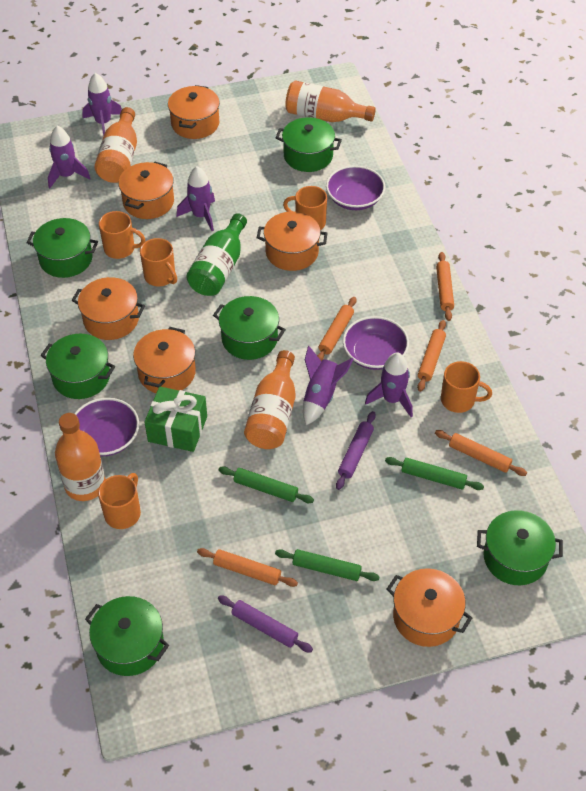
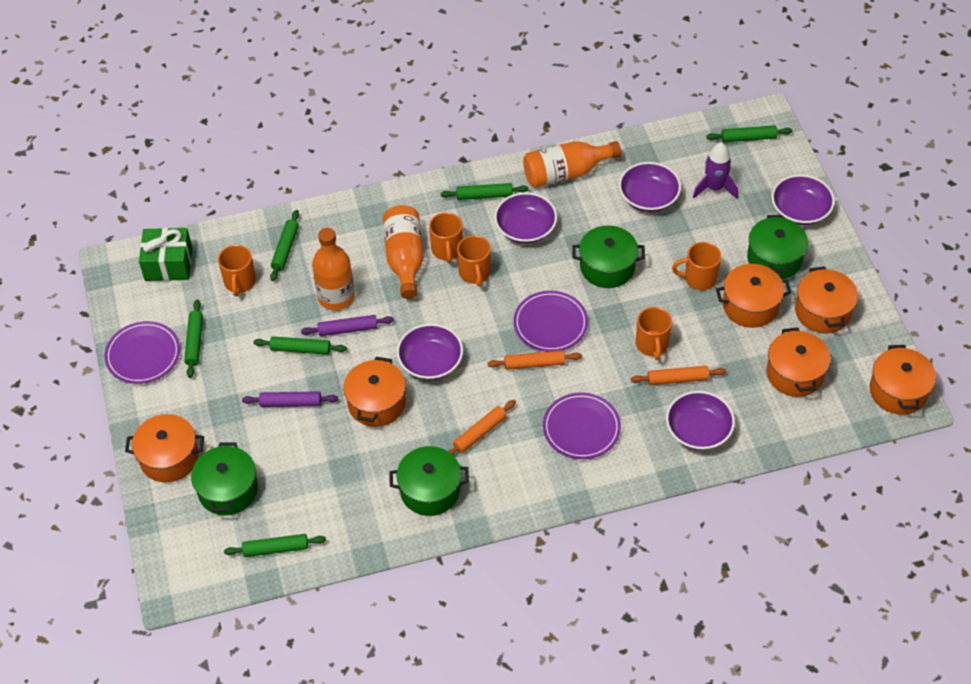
green bottle: 1 -> 0
green pot: 6 -> 4
green rolling pin: 3 -> 6
orange bottle: 4 -> 3
orange rolling pin: 5 -> 3
purple bowl: 3 -> 5
purple plate: 0 -> 3
purple rocket: 5 -> 1

